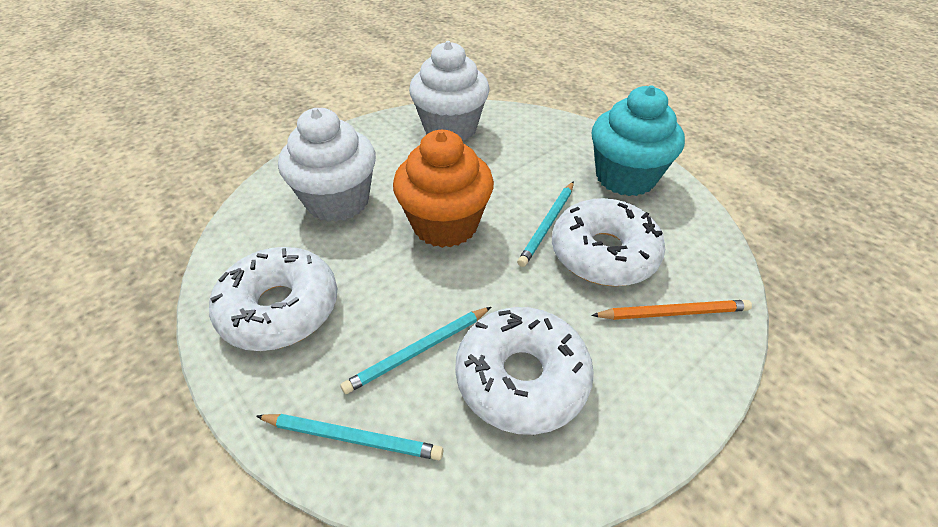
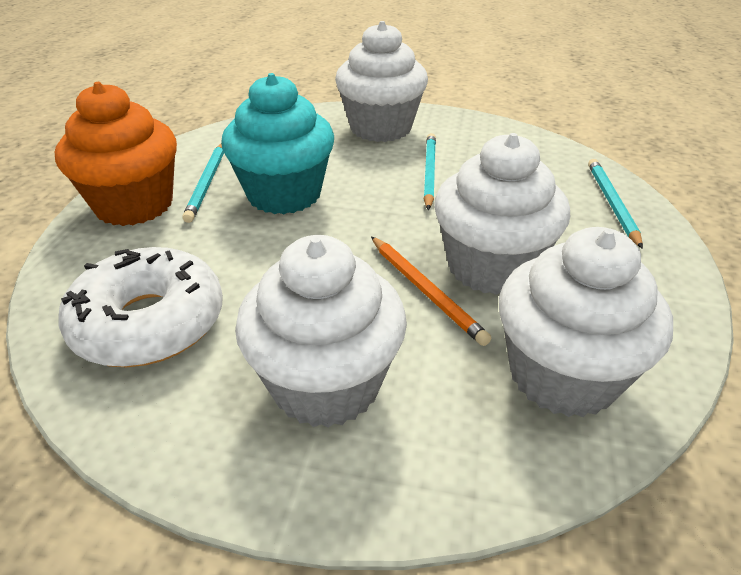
white cupcake: 2 -> 4
white donut: 3 -> 1

